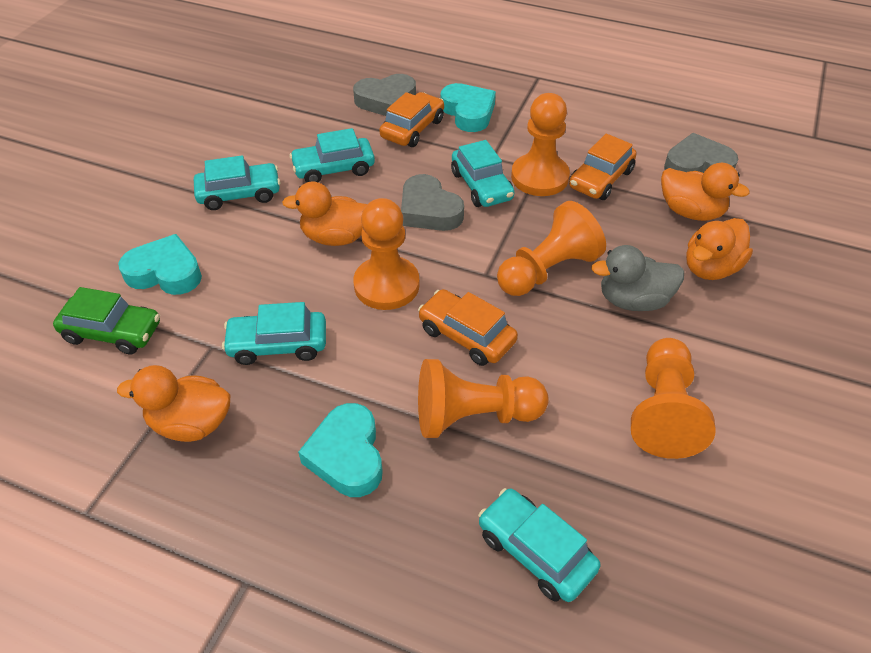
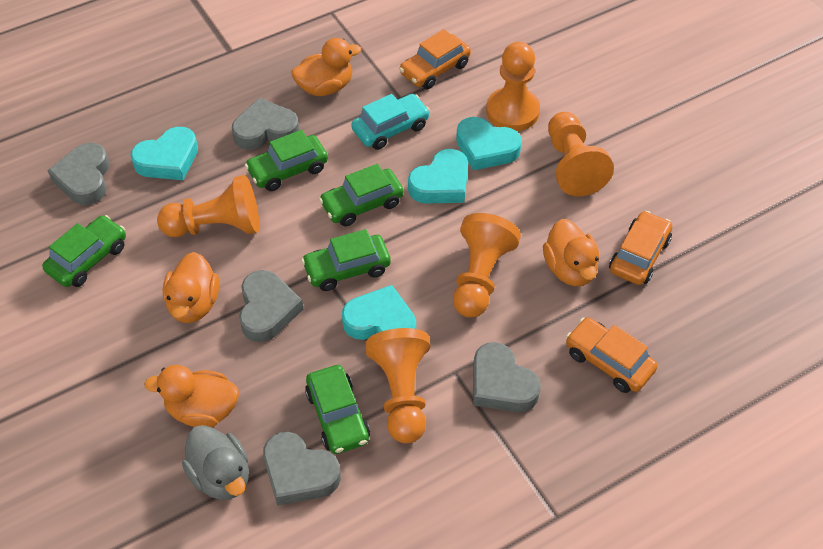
green car: 1 -> 5
grey heart: 3 -> 5
turquoise car: 5 -> 1
turquoise heart: 3 -> 4

